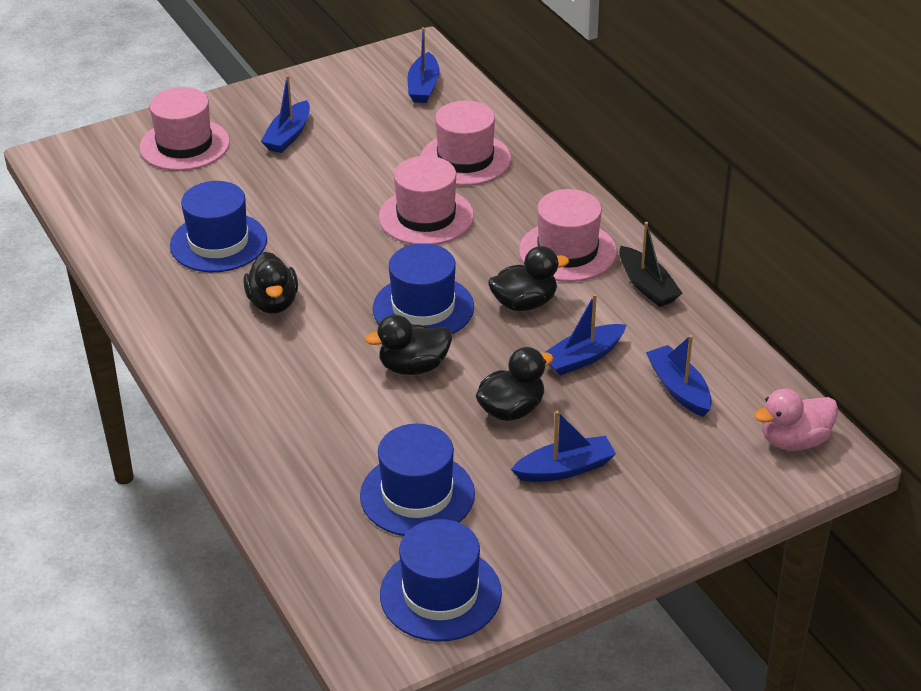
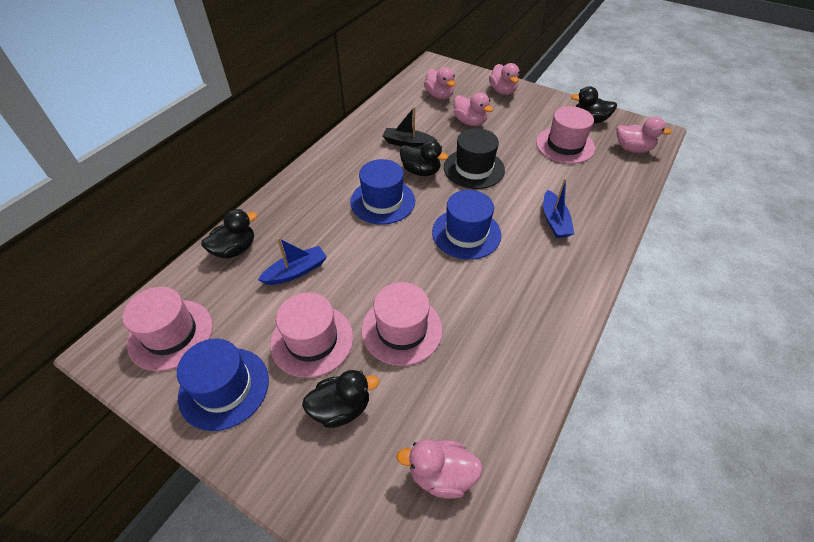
black hat: 0 -> 1
blue boat: 5 -> 2
blue hat: 4 -> 3
pink duck: 1 -> 5

